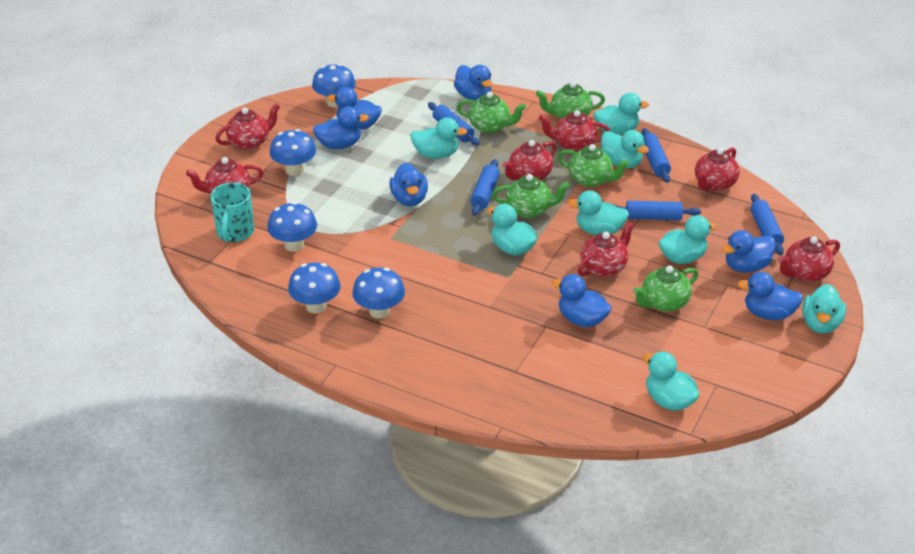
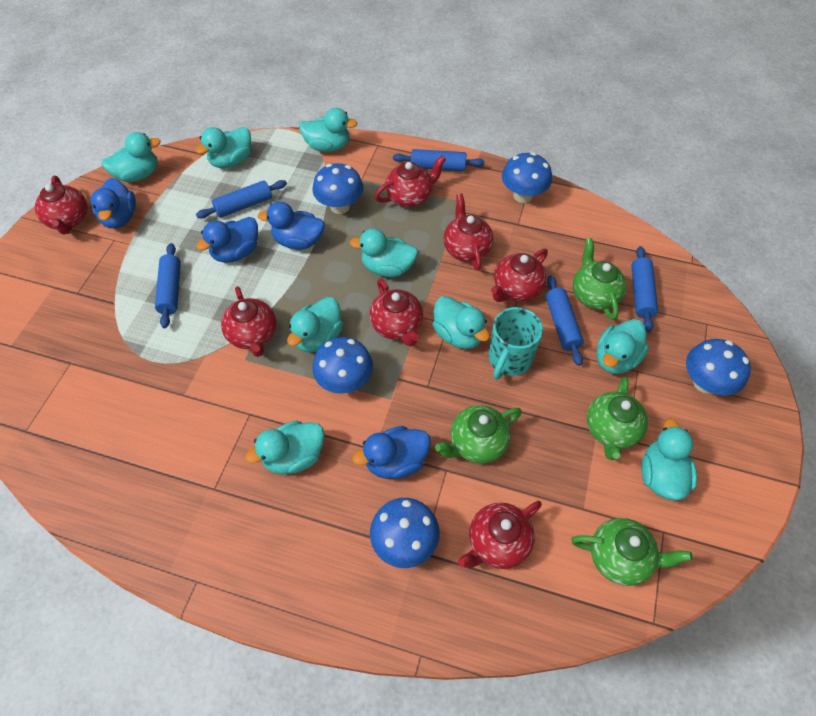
blue duck: 7 -> 4
green teapot: 5 -> 4
turquoise duck: 8 -> 9

